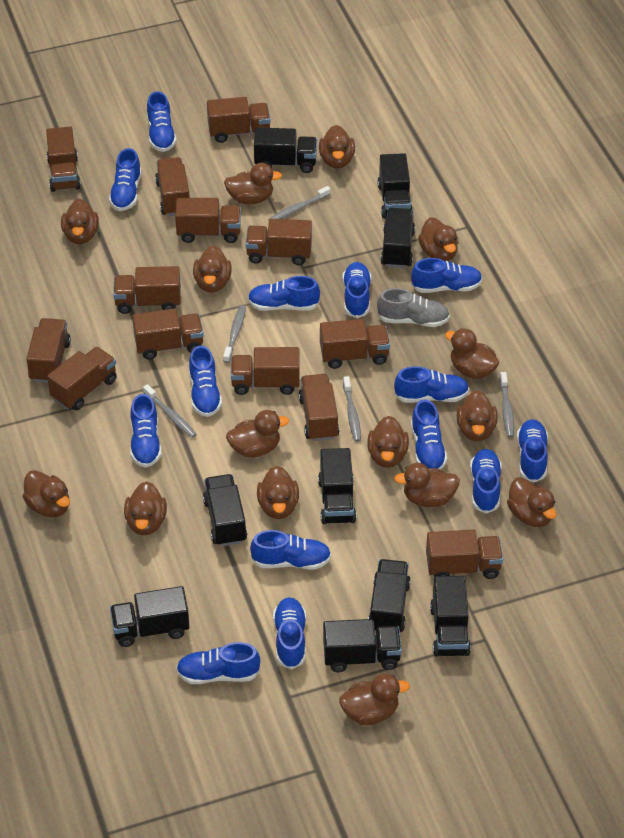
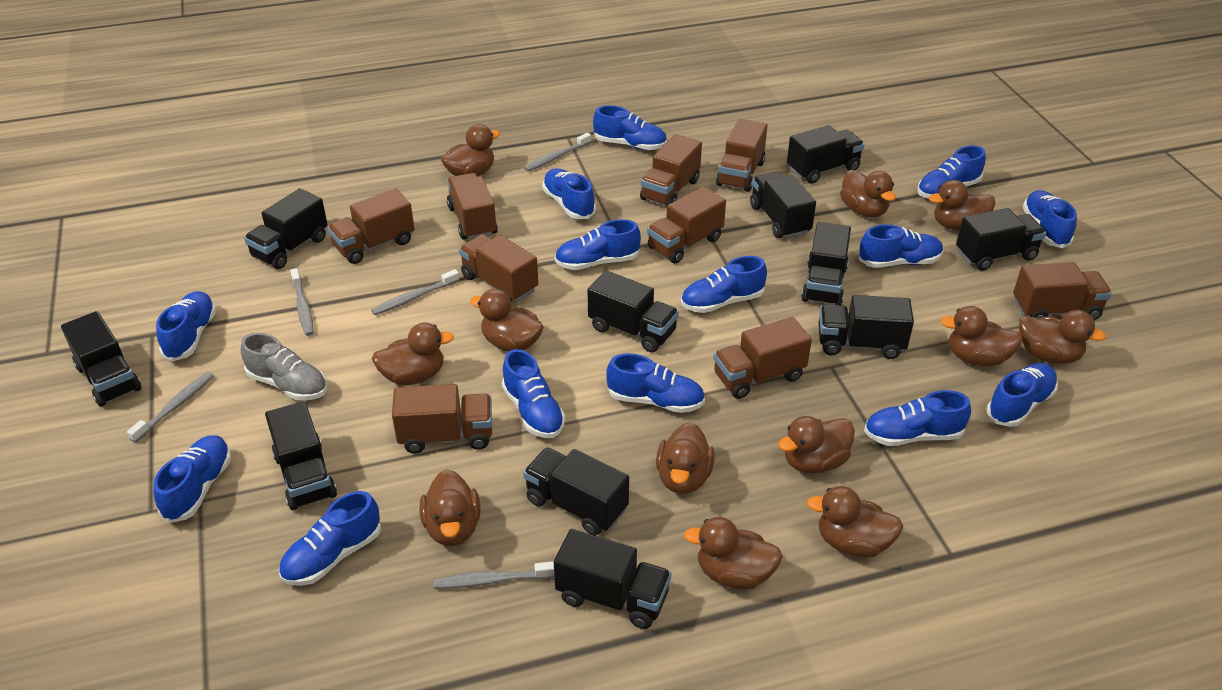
black truck: 9 -> 11
brown duck: 15 -> 12
brown truck: 13 -> 9

